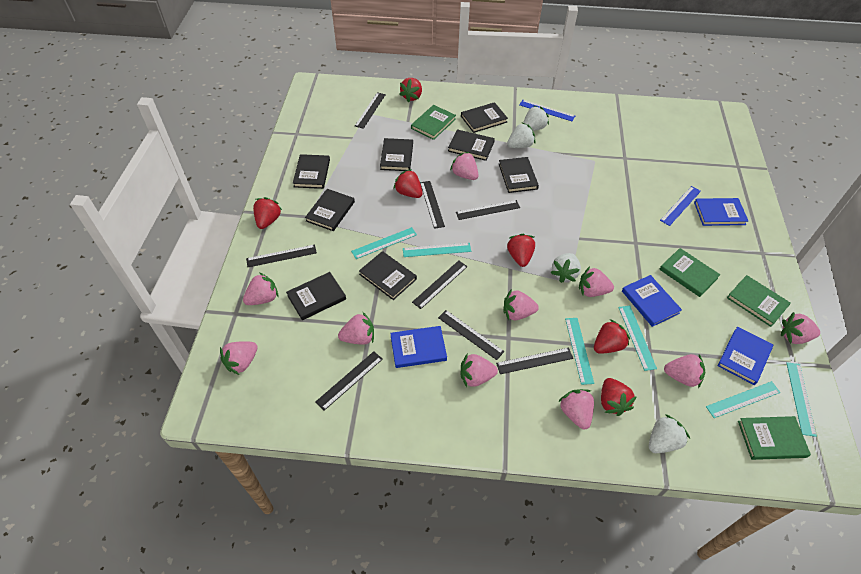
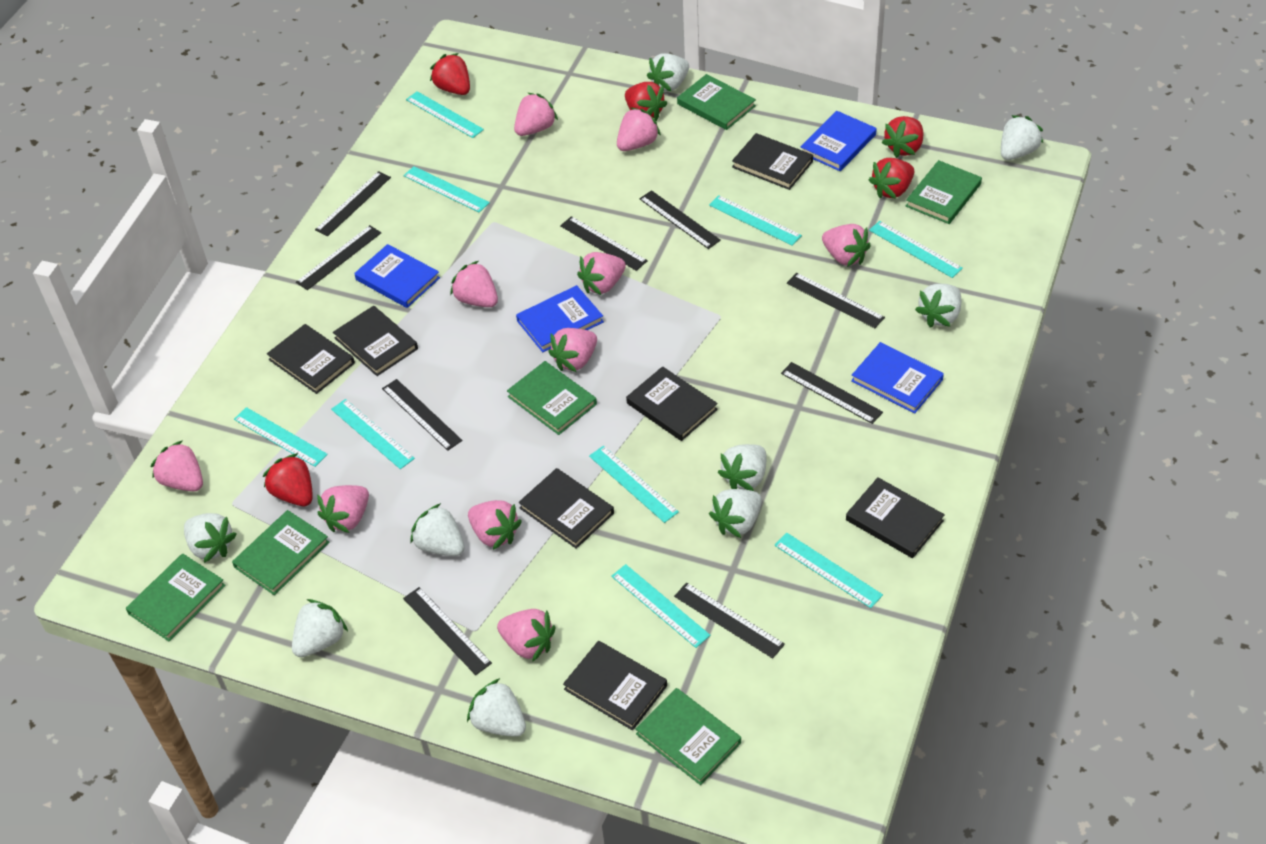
black book: 8 -> 7
black ruler: 8 -> 9
blue ruler: 2 -> 0
green book: 4 -> 6
red strawberry: 6 -> 5
turquoise ruler: 6 -> 9
white strawberry: 4 -> 9

